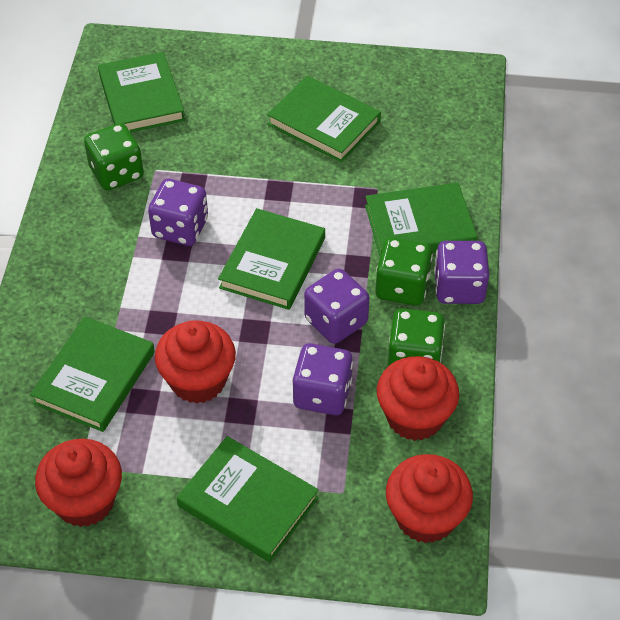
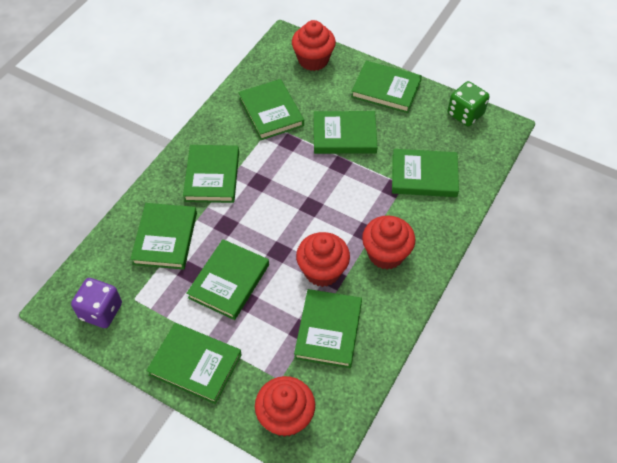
green book: 6 -> 9
green dice: 3 -> 1
purple dice: 4 -> 1

